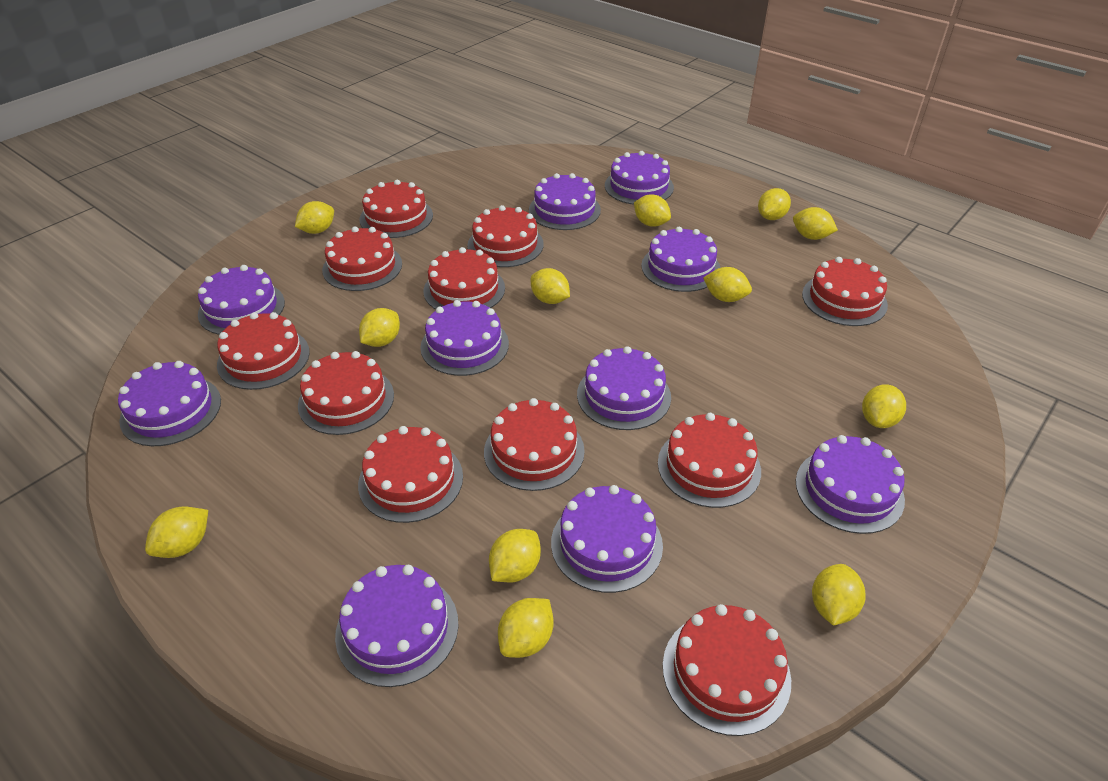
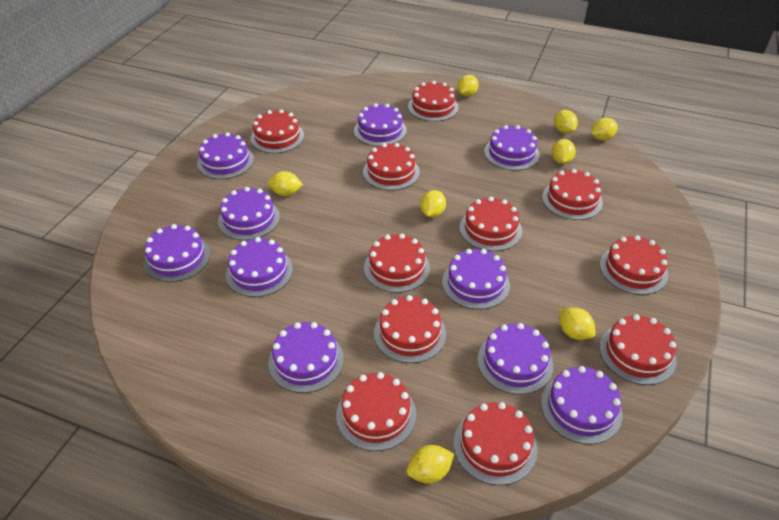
yellow lemon: 12 -> 8

